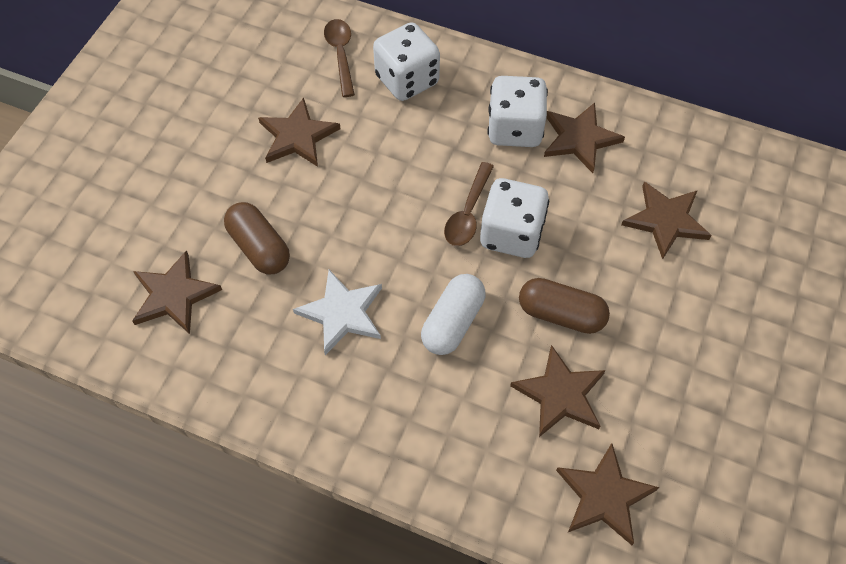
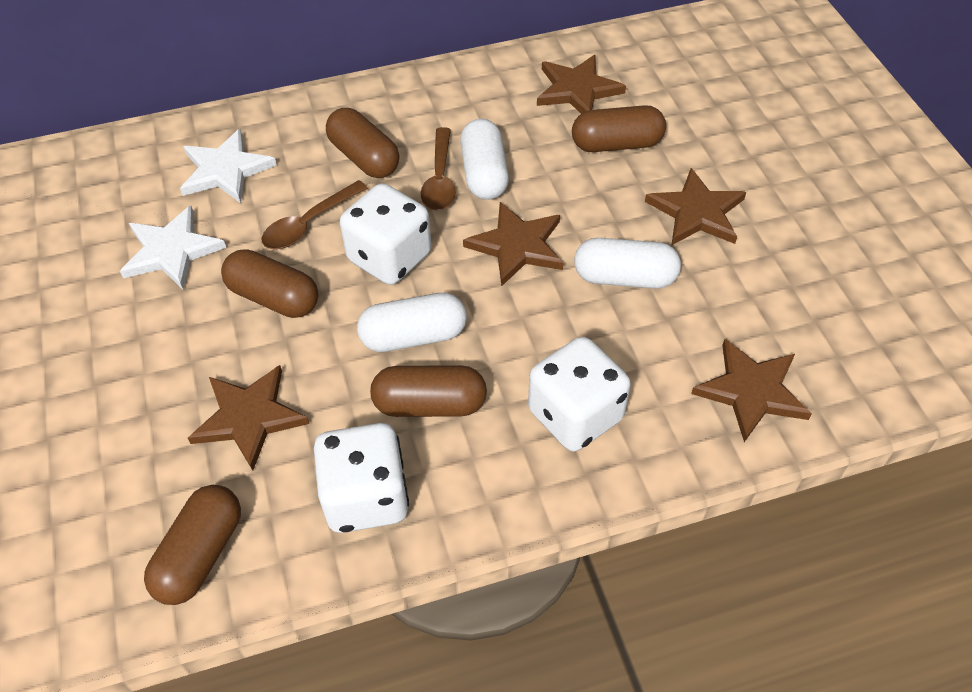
brown capsule: 2 -> 5
brown star: 6 -> 5
white capsule: 1 -> 3
white star: 1 -> 2

